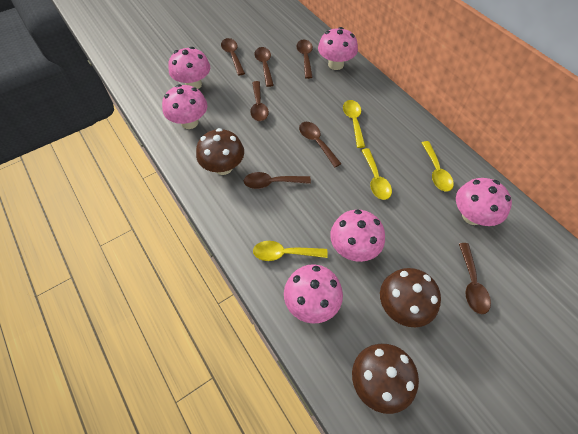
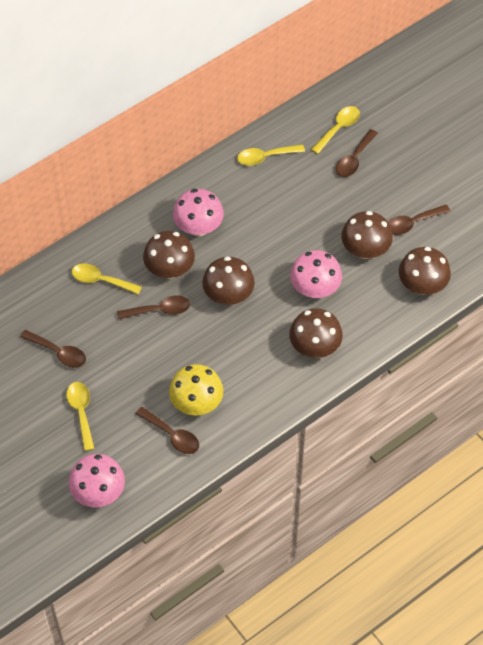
brown mushroom: 3 -> 5
brown spoon: 7 -> 5
pink mushroom: 6 -> 3
yellow mushroom: 0 -> 1

